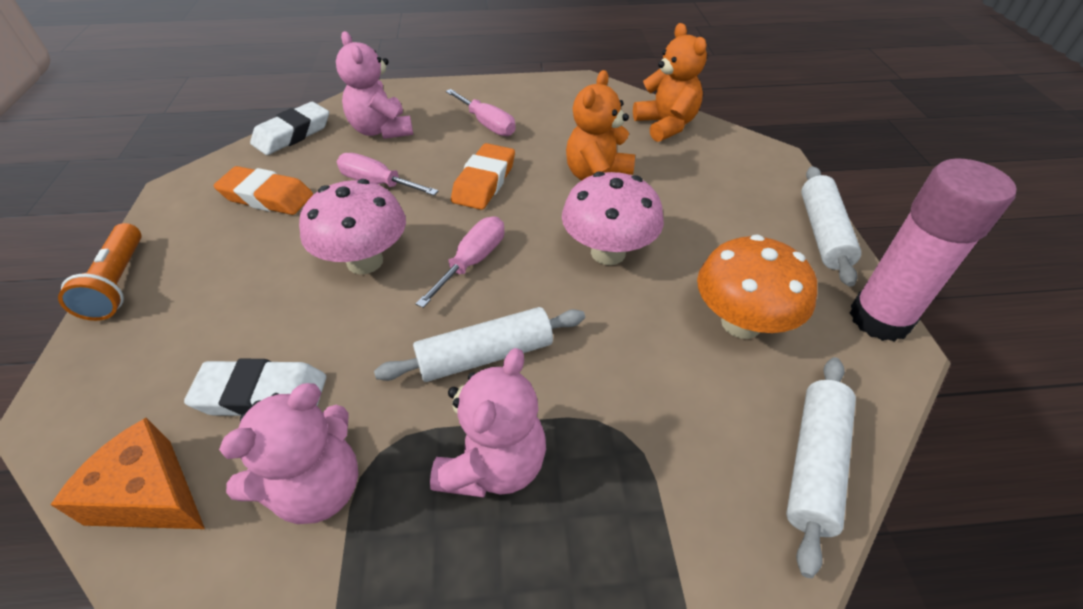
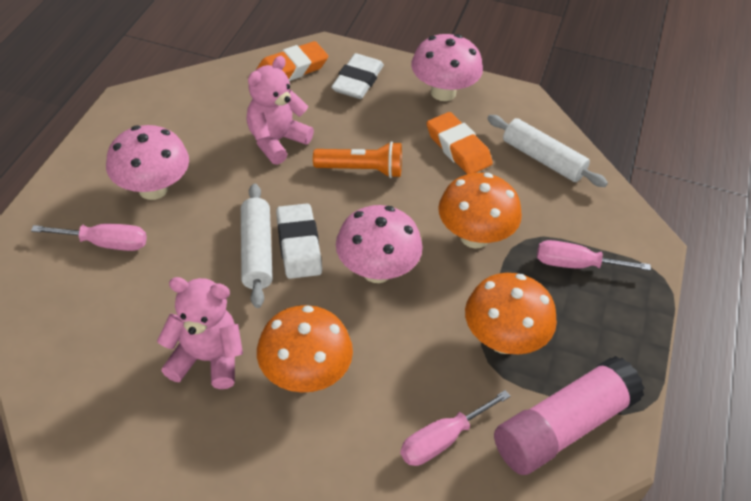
orange cheese: 1 -> 0
orange mushroom: 1 -> 3
orange teddy bear: 2 -> 0
pink mushroom: 2 -> 3
pink teddy bear: 3 -> 2
white rolling pin: 3 -> 2

